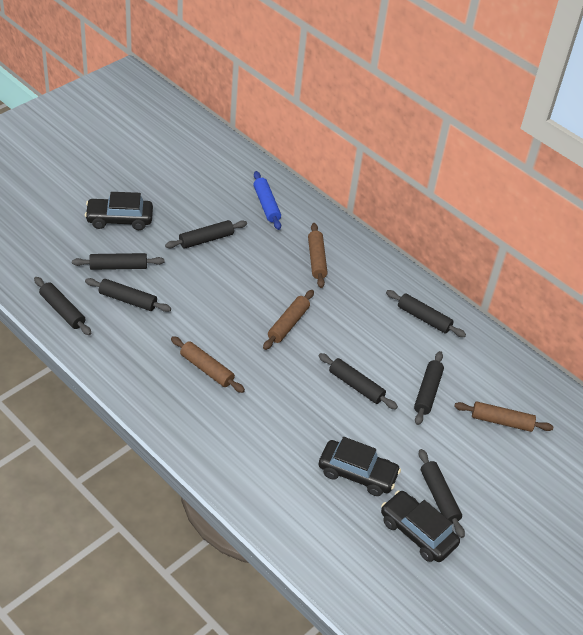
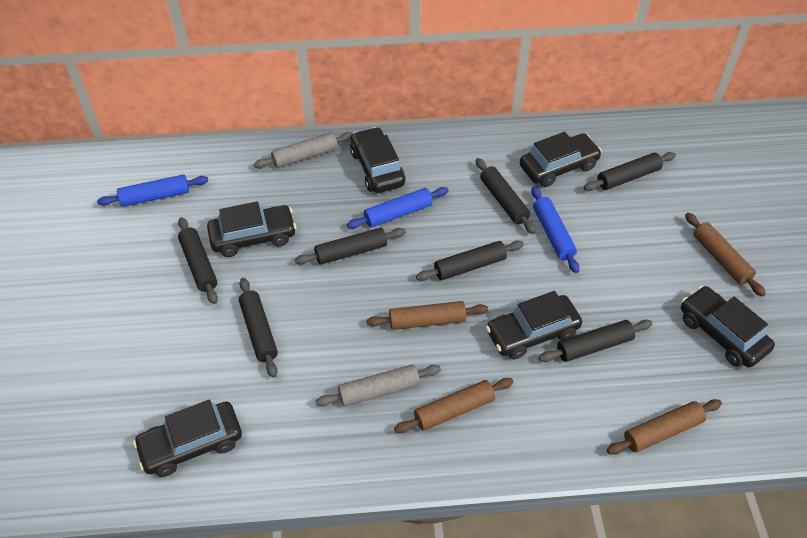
black car: 3 -> 6
black rolling pin: 8 -> 7
blue rolling pin: 1 -> 3
grey rolling pin: 0 -> 2

